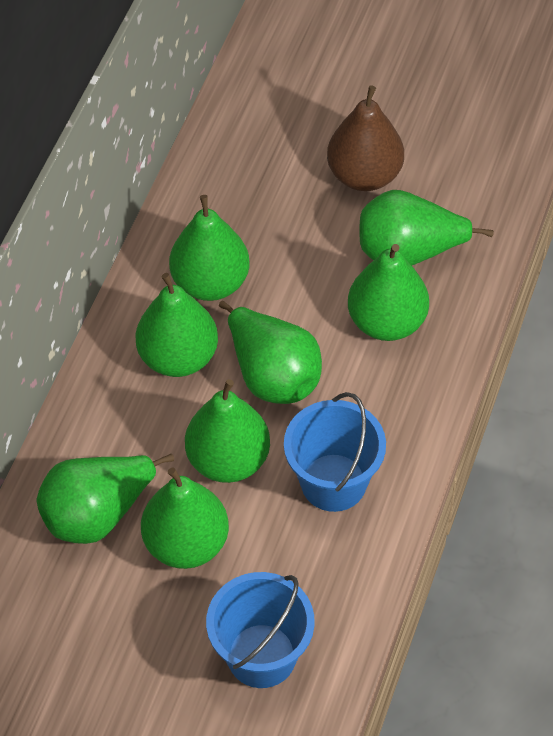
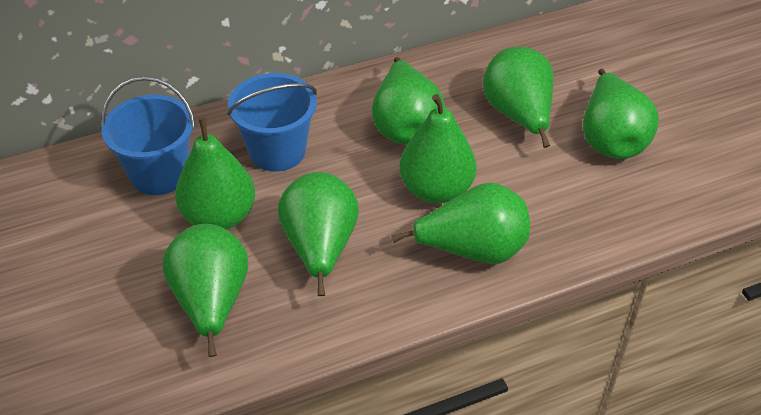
brown pear: 1 -> 0

